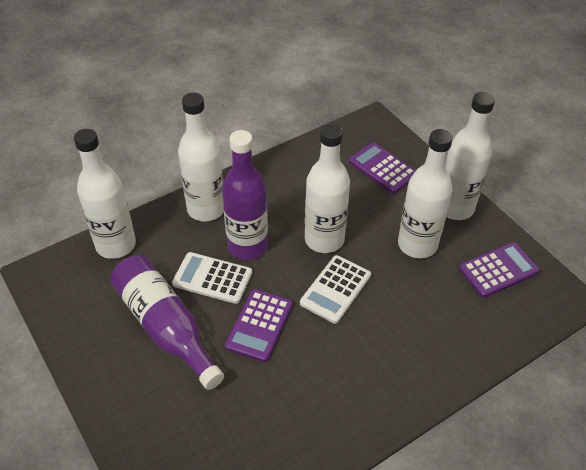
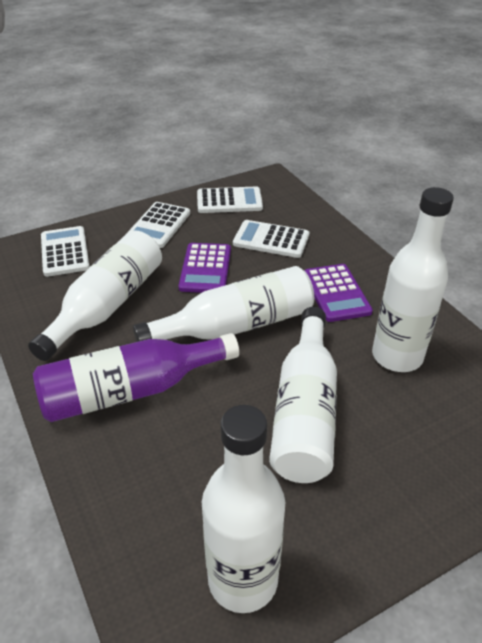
purple bottle: 2 -> 1
purple calculator: 3 -> 2
white calculator: 2 -> 4

